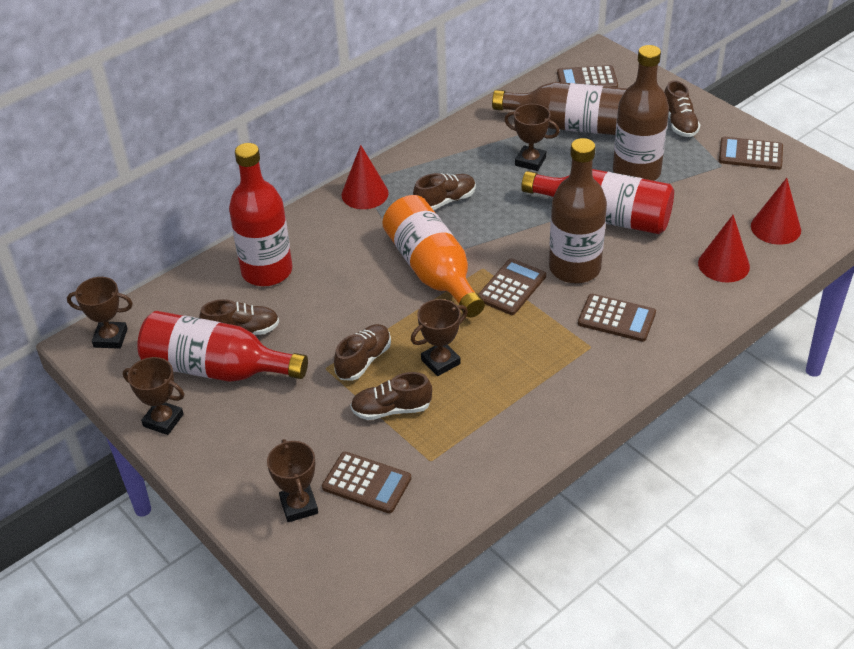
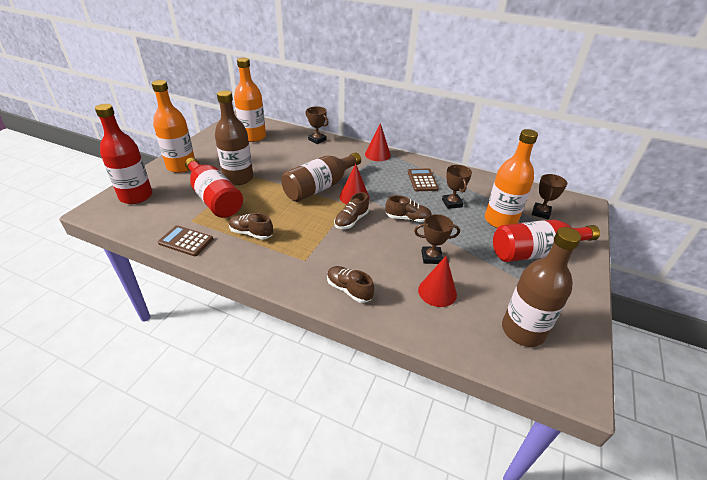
brown calculator: 5 -> 2
brown shoe: 5 -> 4
brown trophy: 5 -> 4
orange bottle: 1 -> 3

